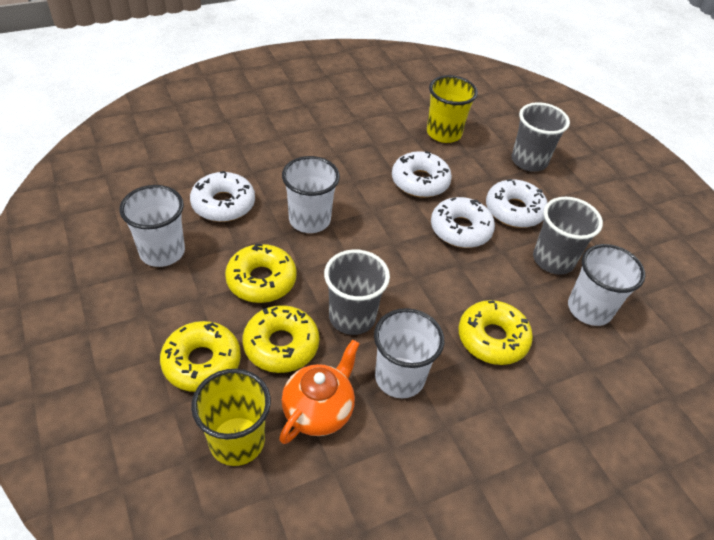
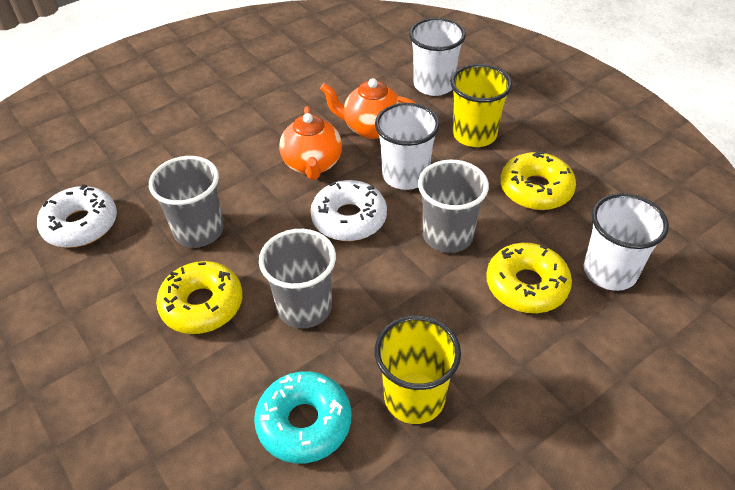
orange teapot: 1 -> 2
turquoise donut: 0 -> 1
white cup: 4 -> 3
white donut: 4 -> 2
yellow donut: 4 -> 3

